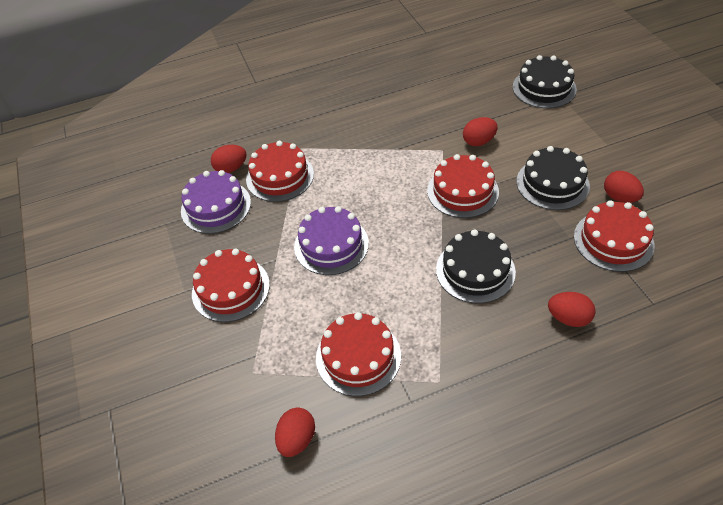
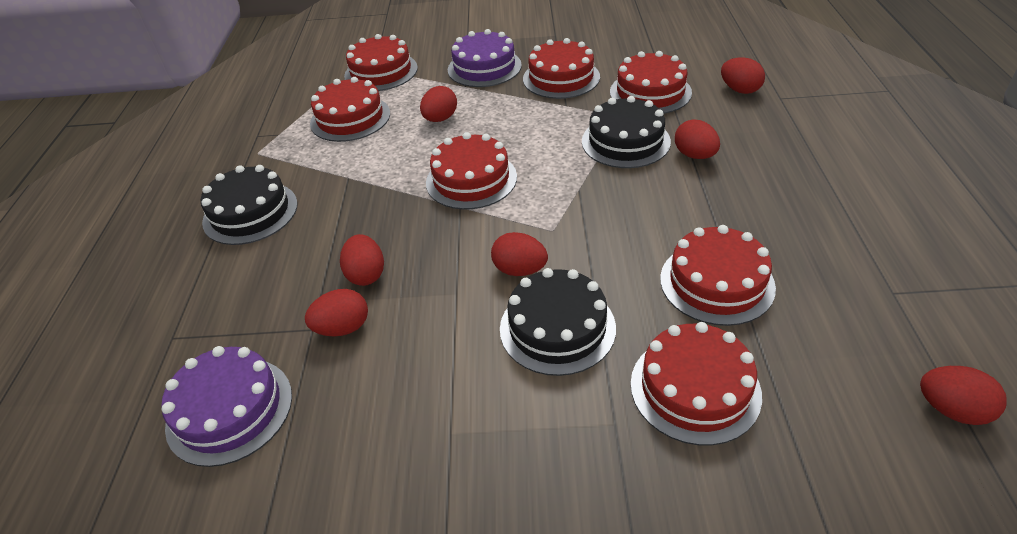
red cake: 5 -> 7
red egg: 5 -> 7

